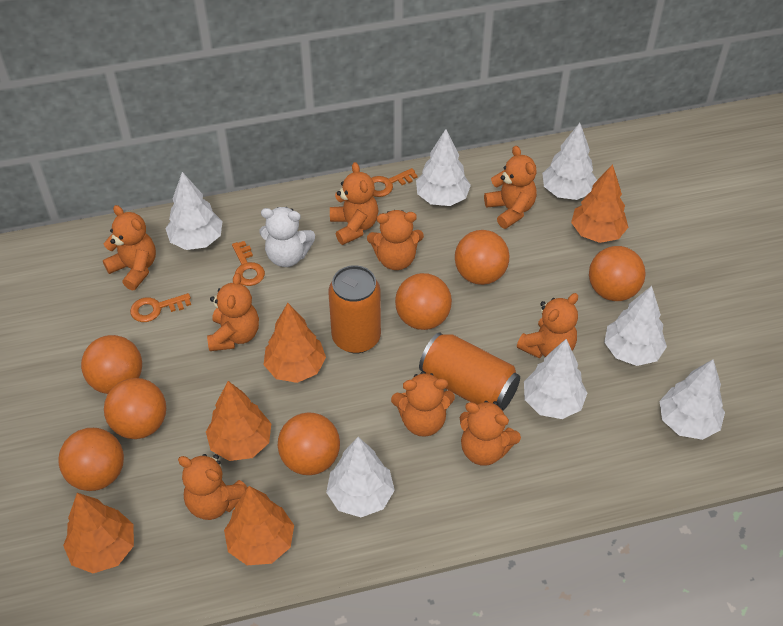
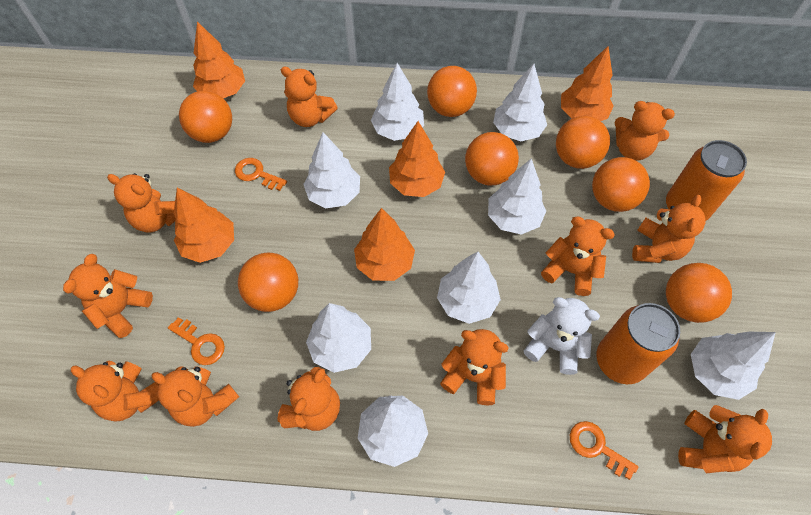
orange teddy bear: 9 -> 11
white tree: 7 -> 8

